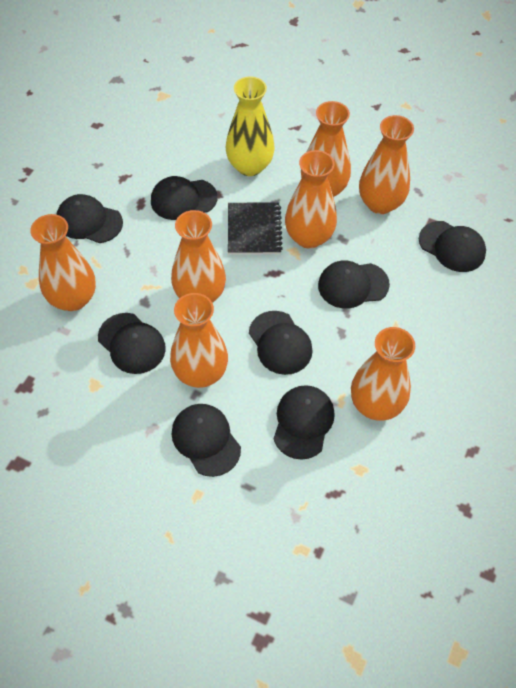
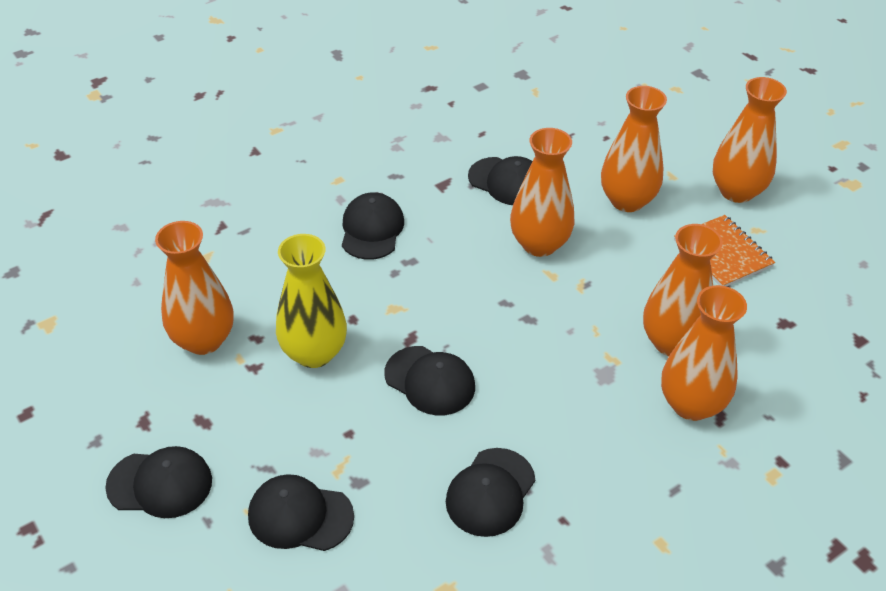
black cap: 8 -> 6
black notebook: 1 -> 0
orange notebook: 0 -> 1
orange vase: 7 -> 6

